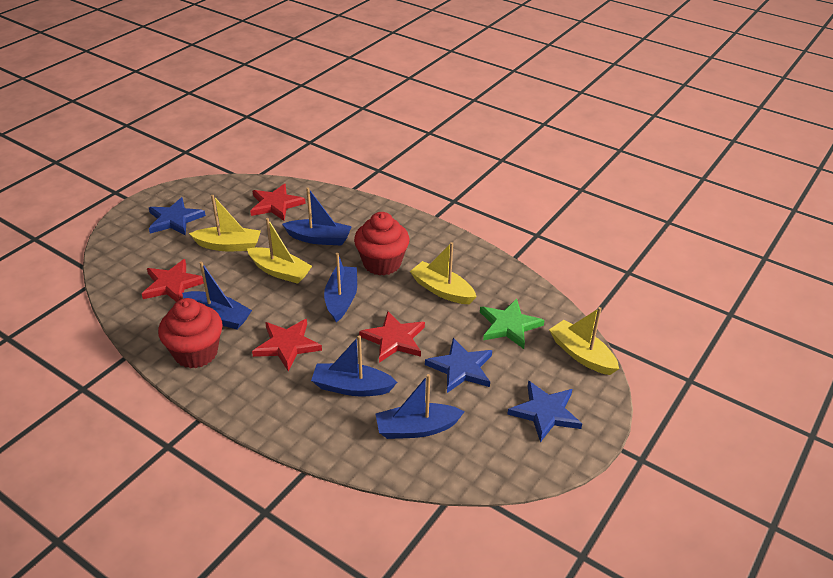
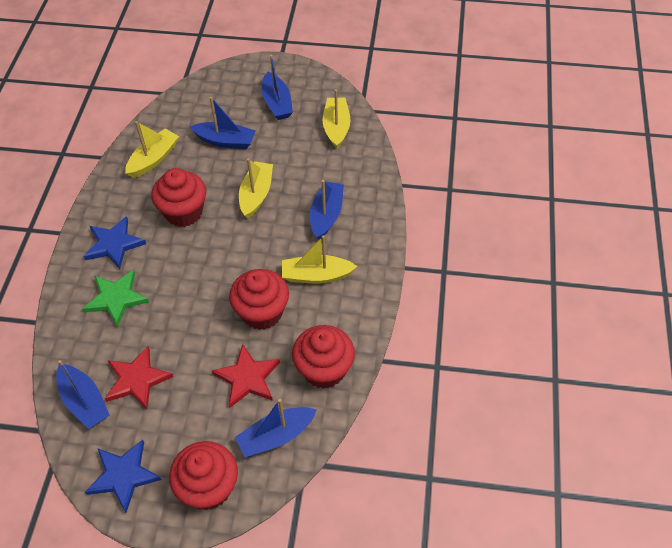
blue star: 3 -> 2
red cupcake: 2 -> 4
red star: 4 -> 2

